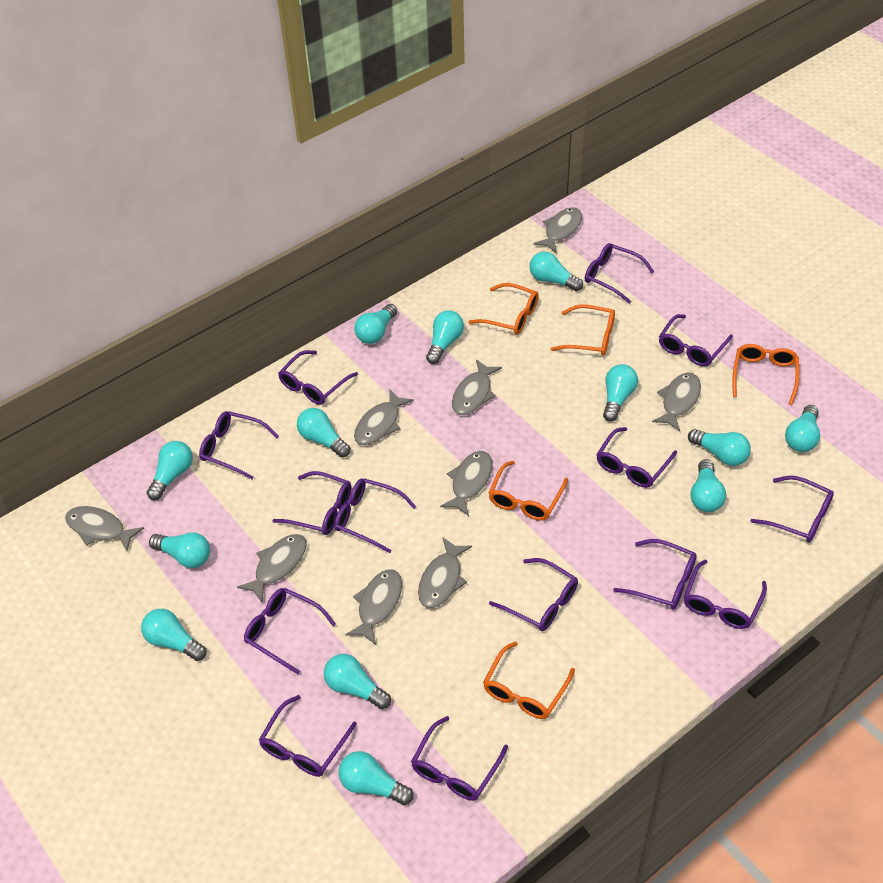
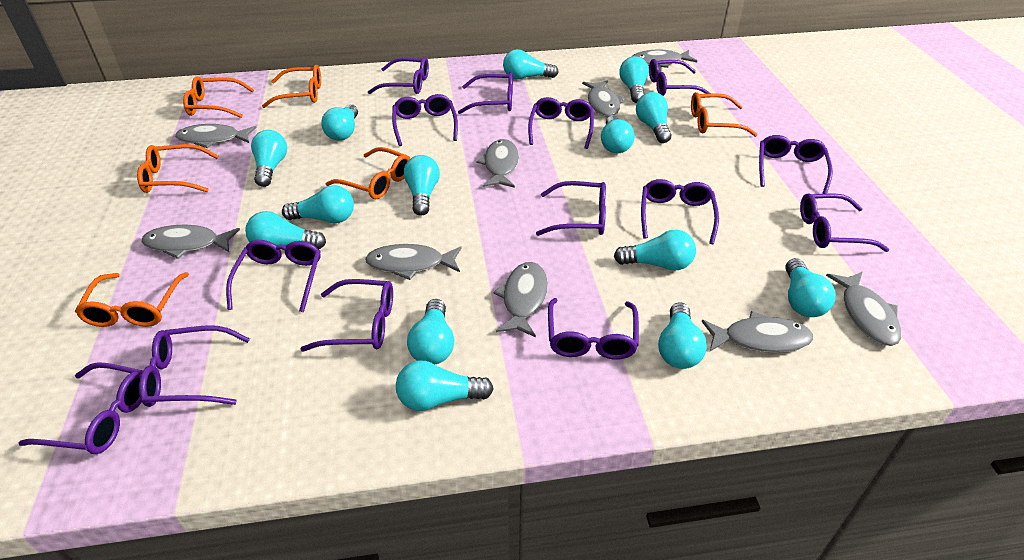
orange glasses: 5 -> 6
turquoise light bulb: 13 -> 14

